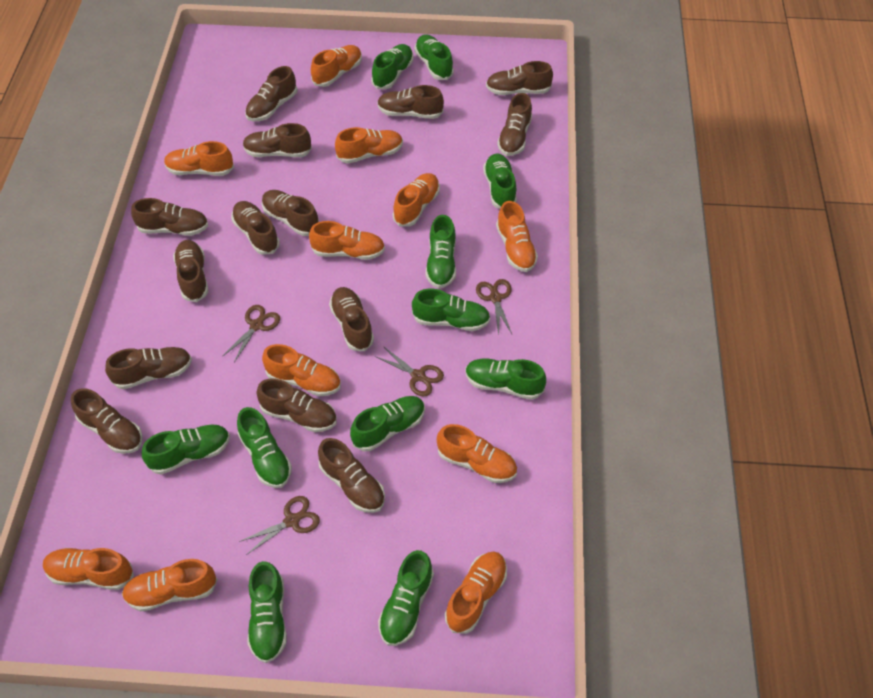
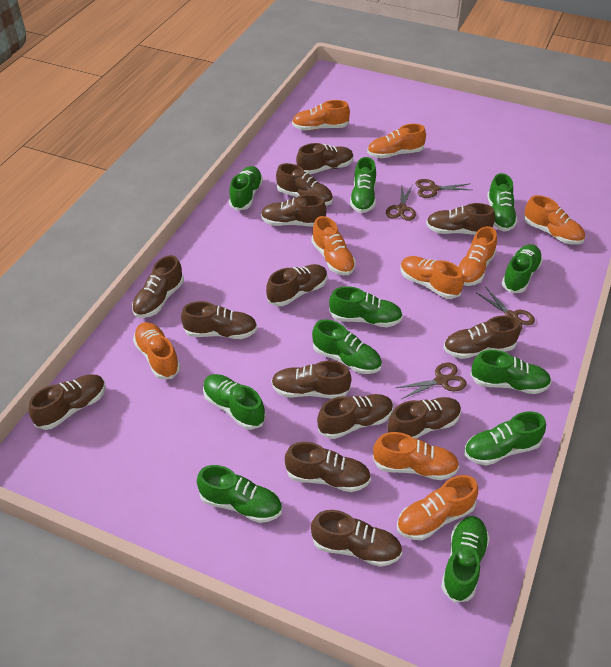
orange shoe: 11 -> 9

